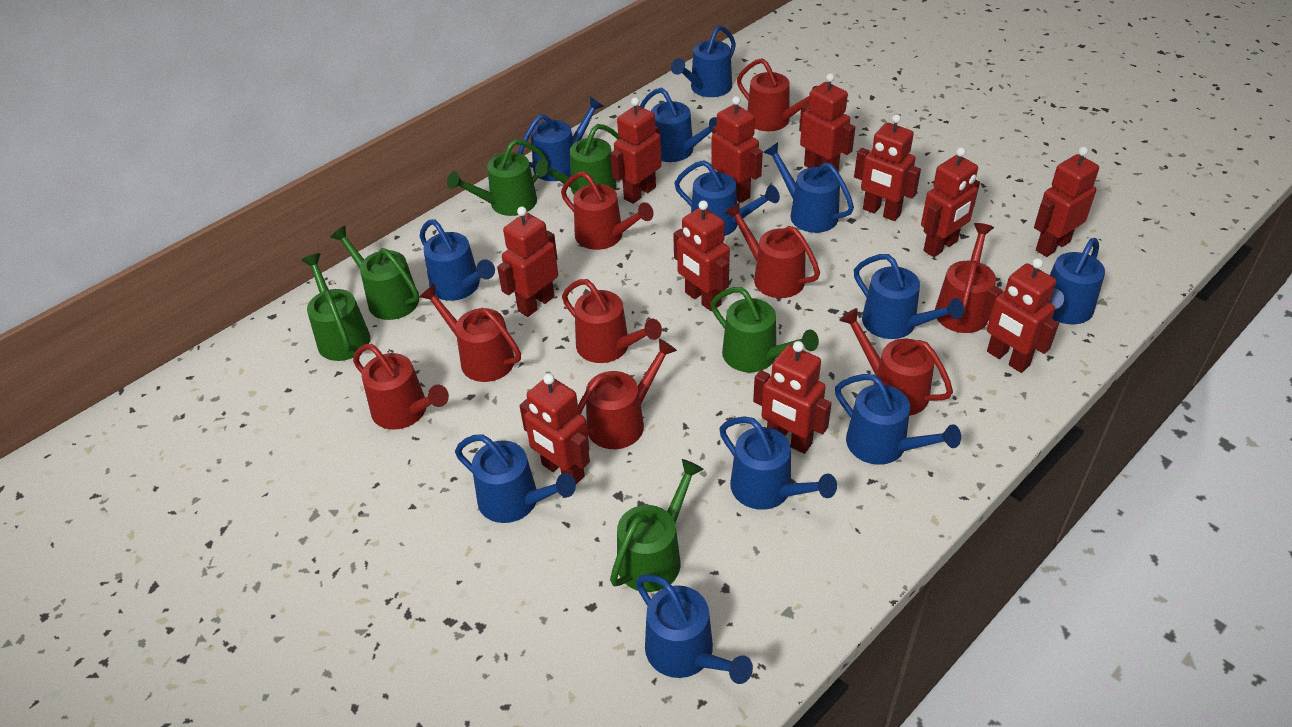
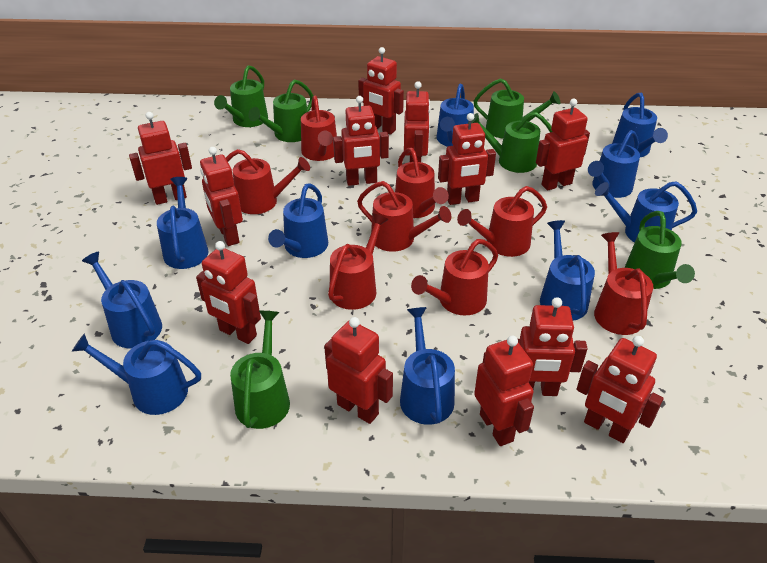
blue watering can: 12 -> 10
red robot: 11 -> 12
red watering can: 9 -> 8

